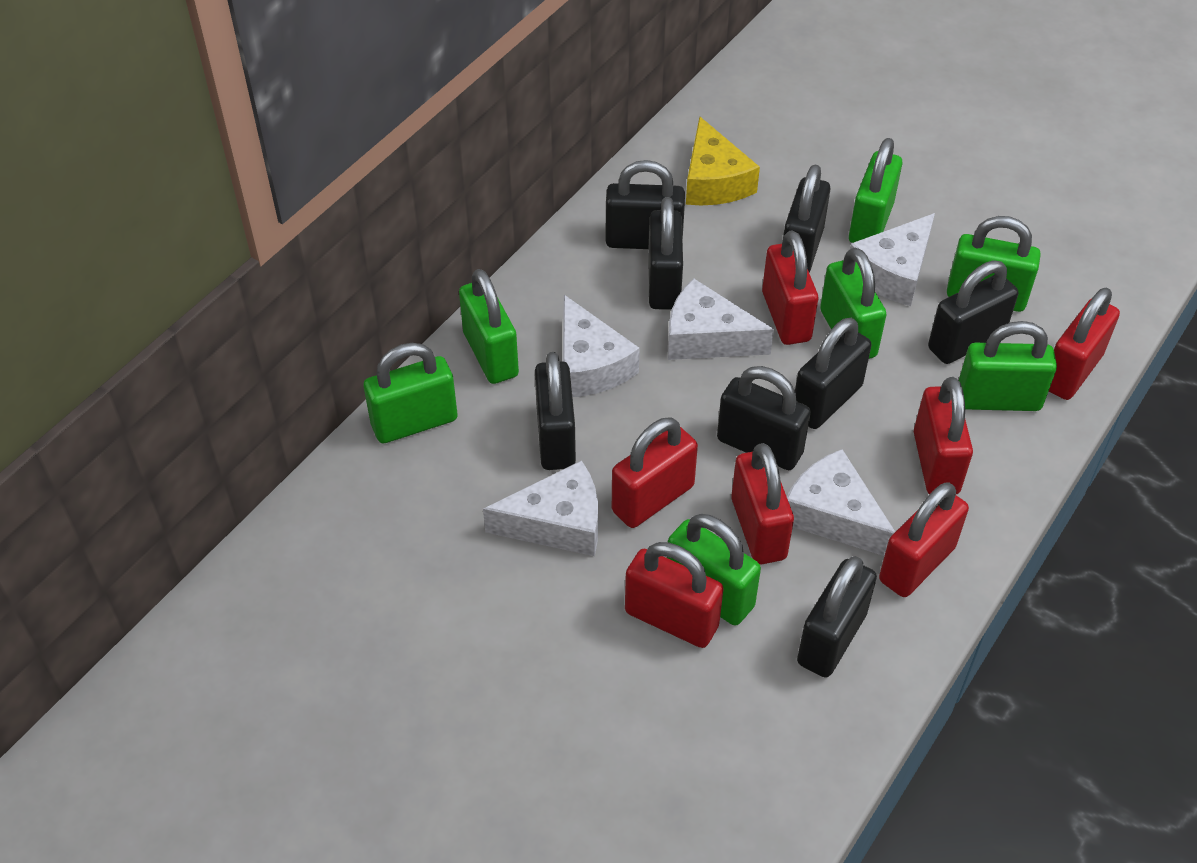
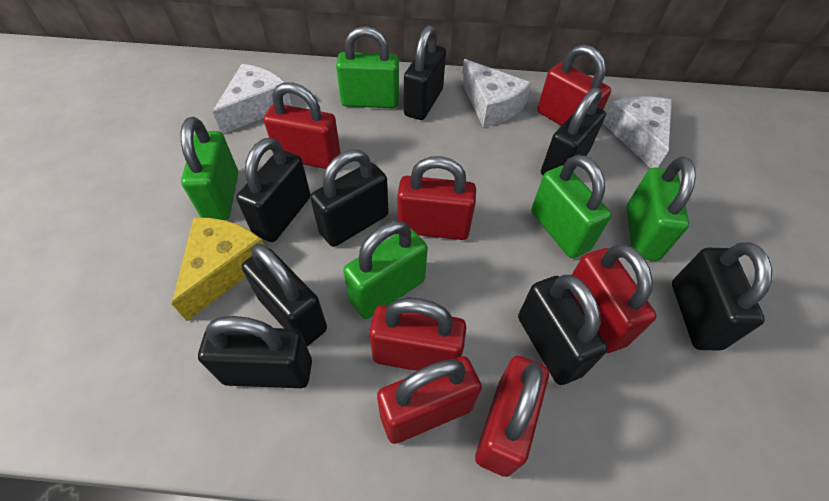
green padlock: 7 -> 5
white cheese: 5 -> 3

